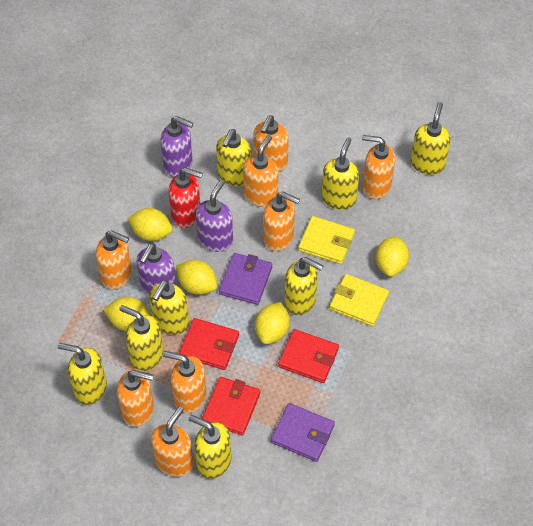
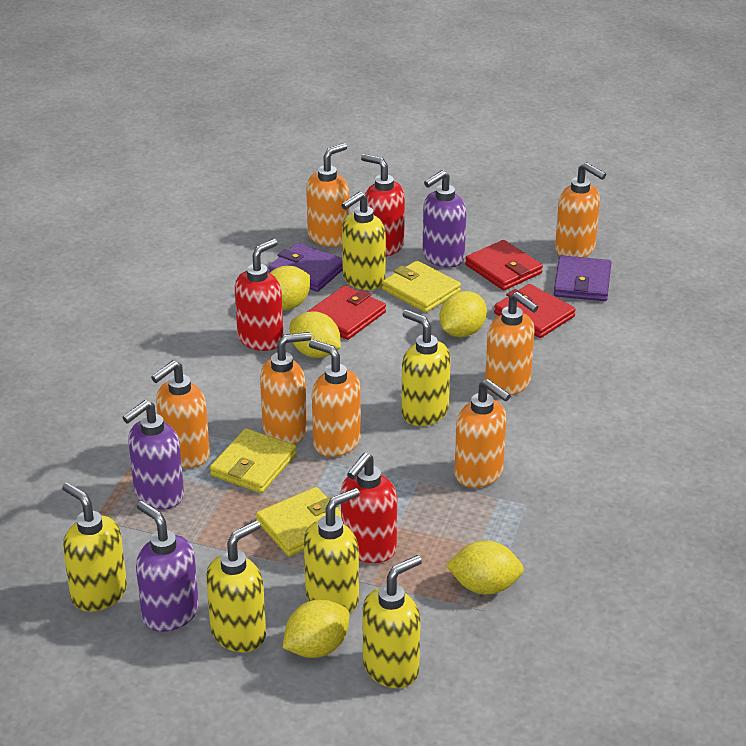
orange soap dispenser: 8 -> 7
red soap dispenser: 1 -> 3
yellow soap dispenser: 8 -> 6
yellow wallet: 2 -> 3

